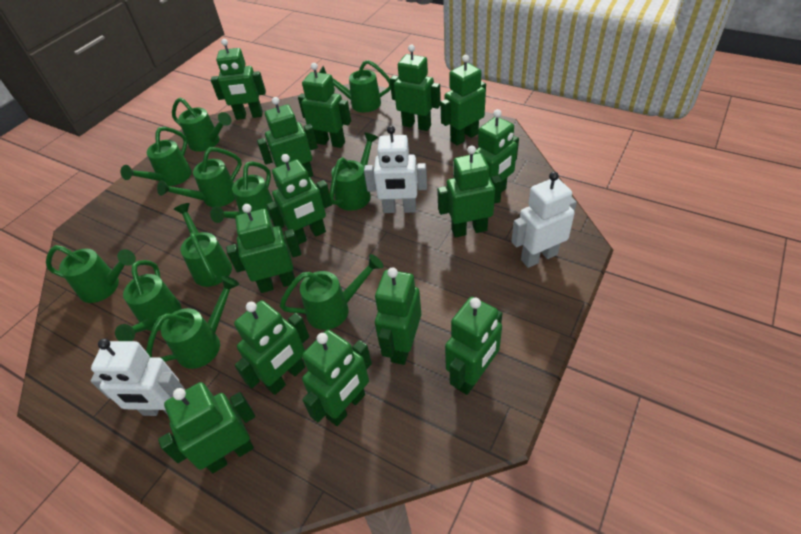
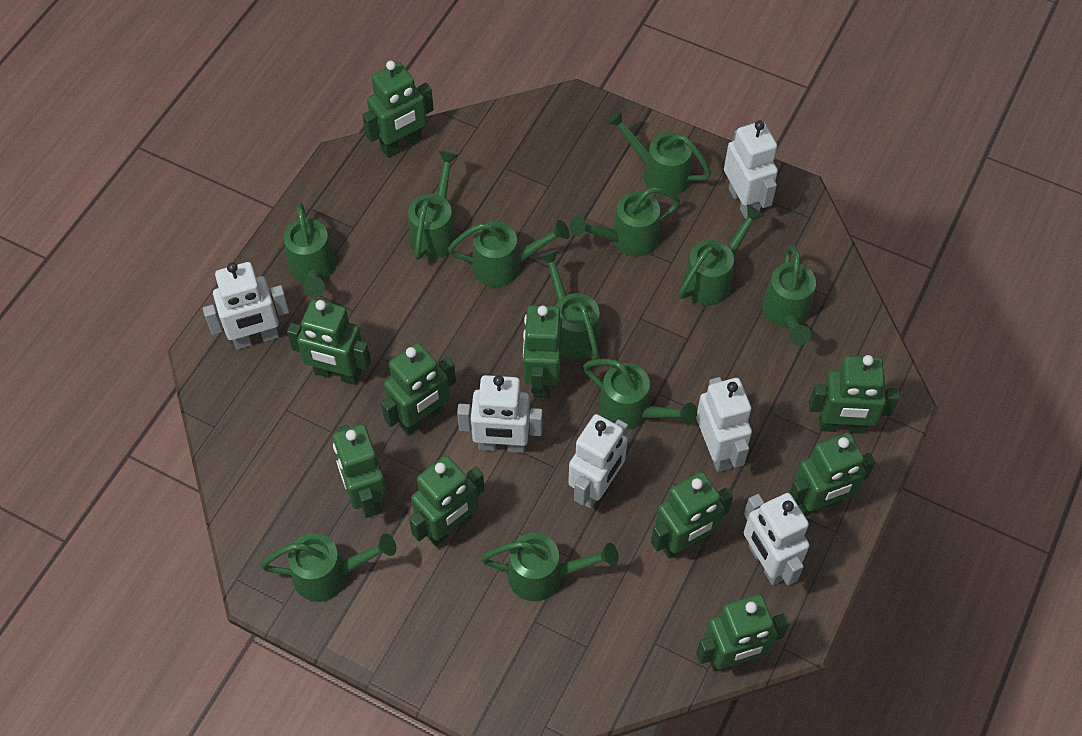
green robot: 14 -> 10
white robot: 3 -> 6

